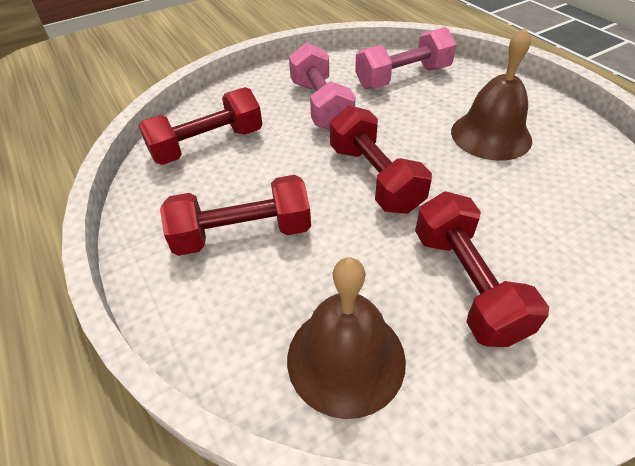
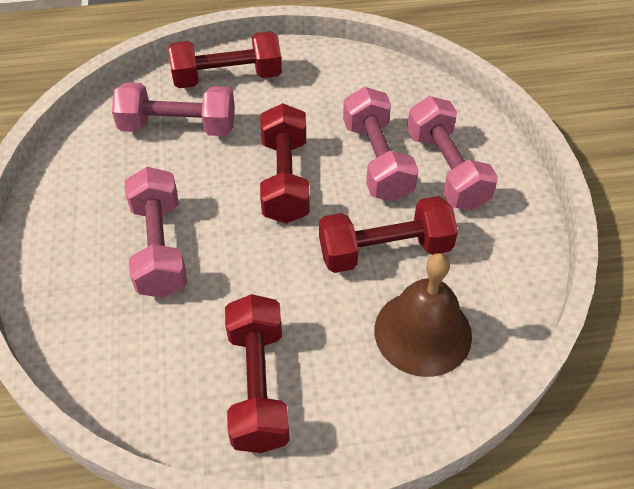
brown bell: 2 -> 1
pink dumbbell: 2 -> 4

